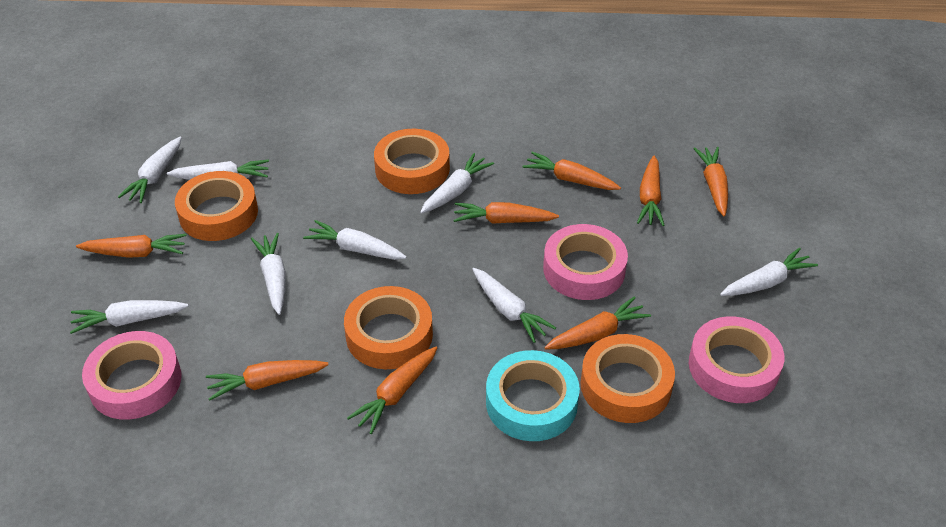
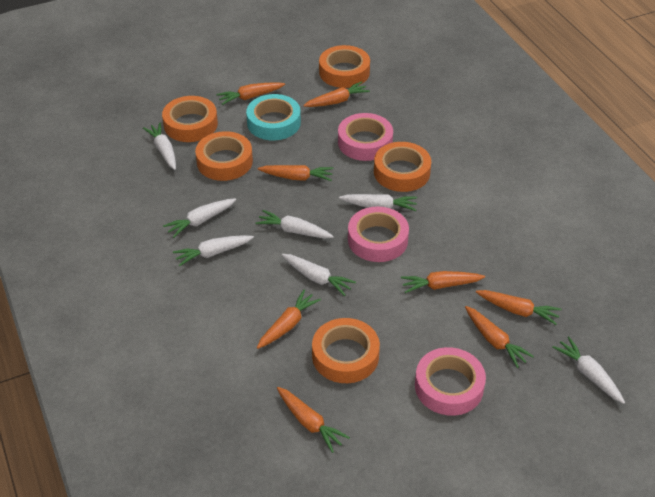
orange tape: 4 -> 5
white carrot: 8 -> 7

